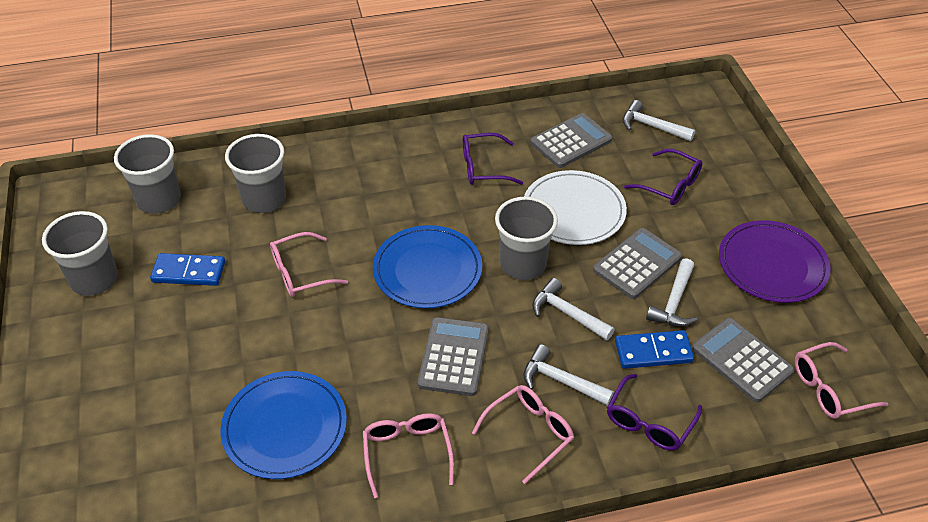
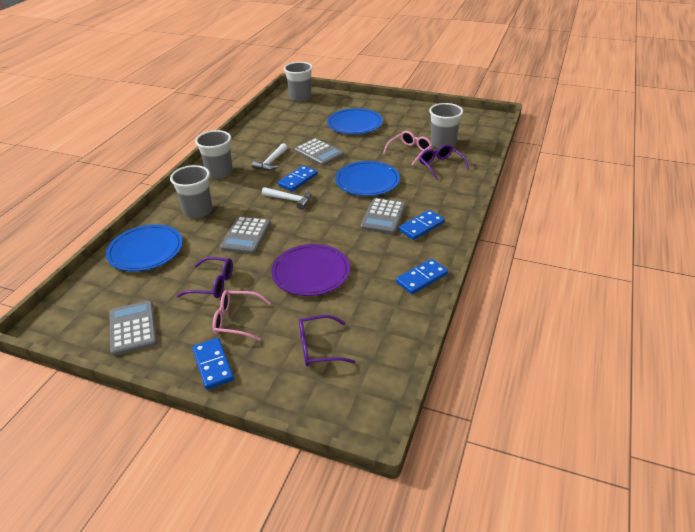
blue domino: 2 -> 4
blue plate: 2 -> 3
pink glasses: 4 -> 2
white hammer: 4 -> 2
white plate: 1 -> 0

